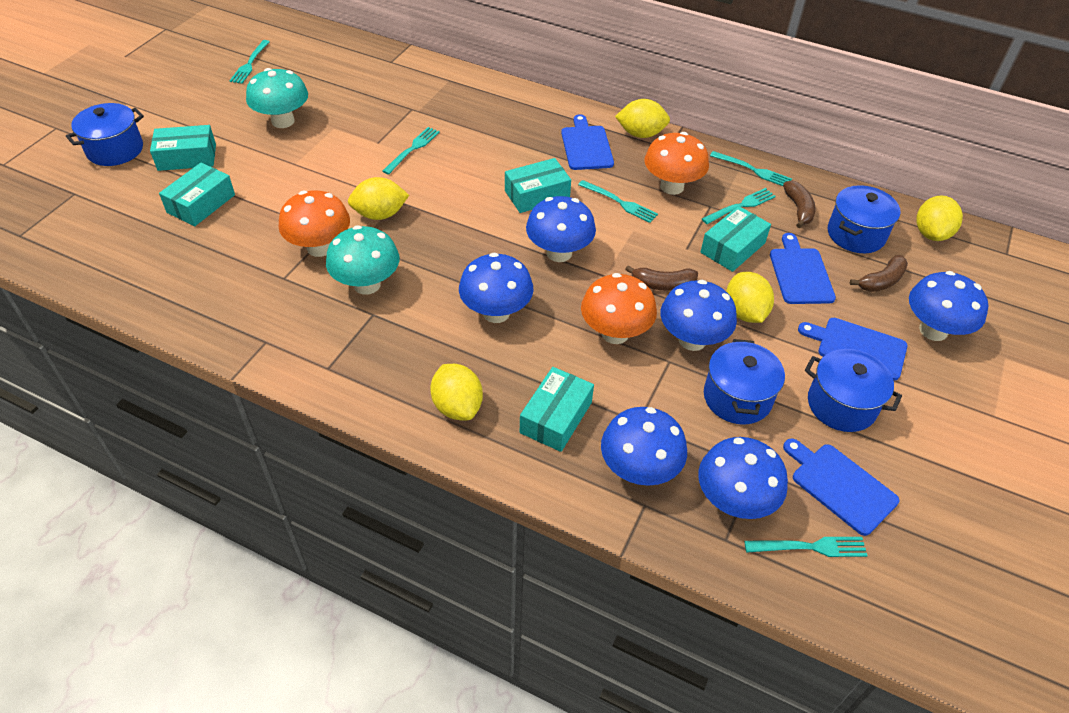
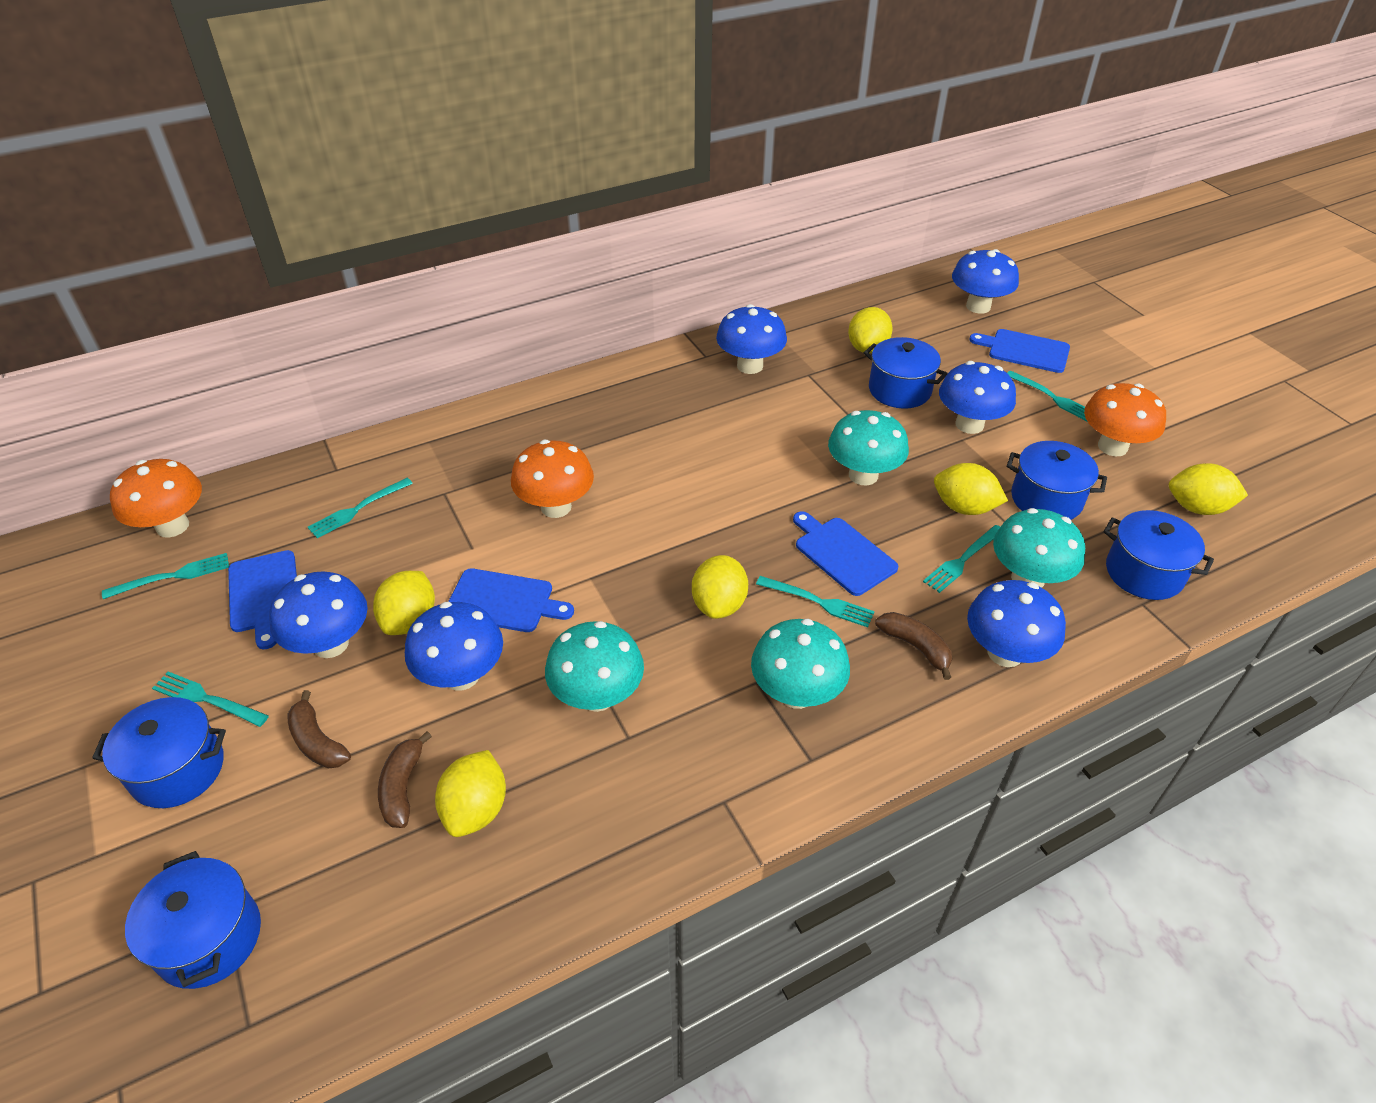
blue pot: 4 -> 5
turquoise box: 5 -> 0
turquoise mushroom: 2 -> 4
yellow lemon: 5 -> 6

